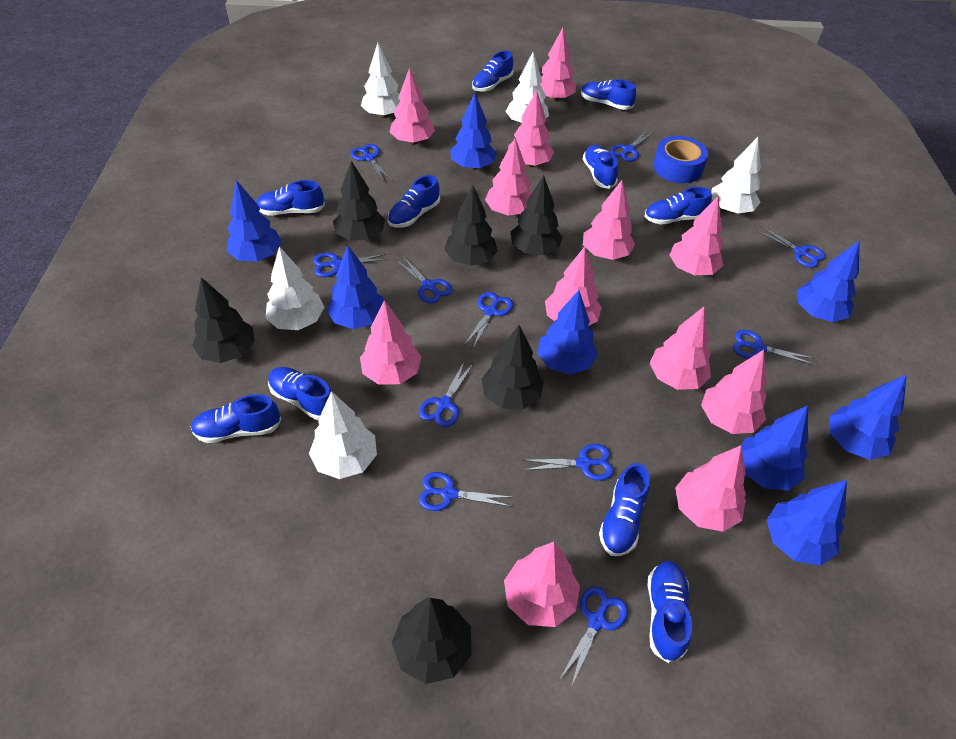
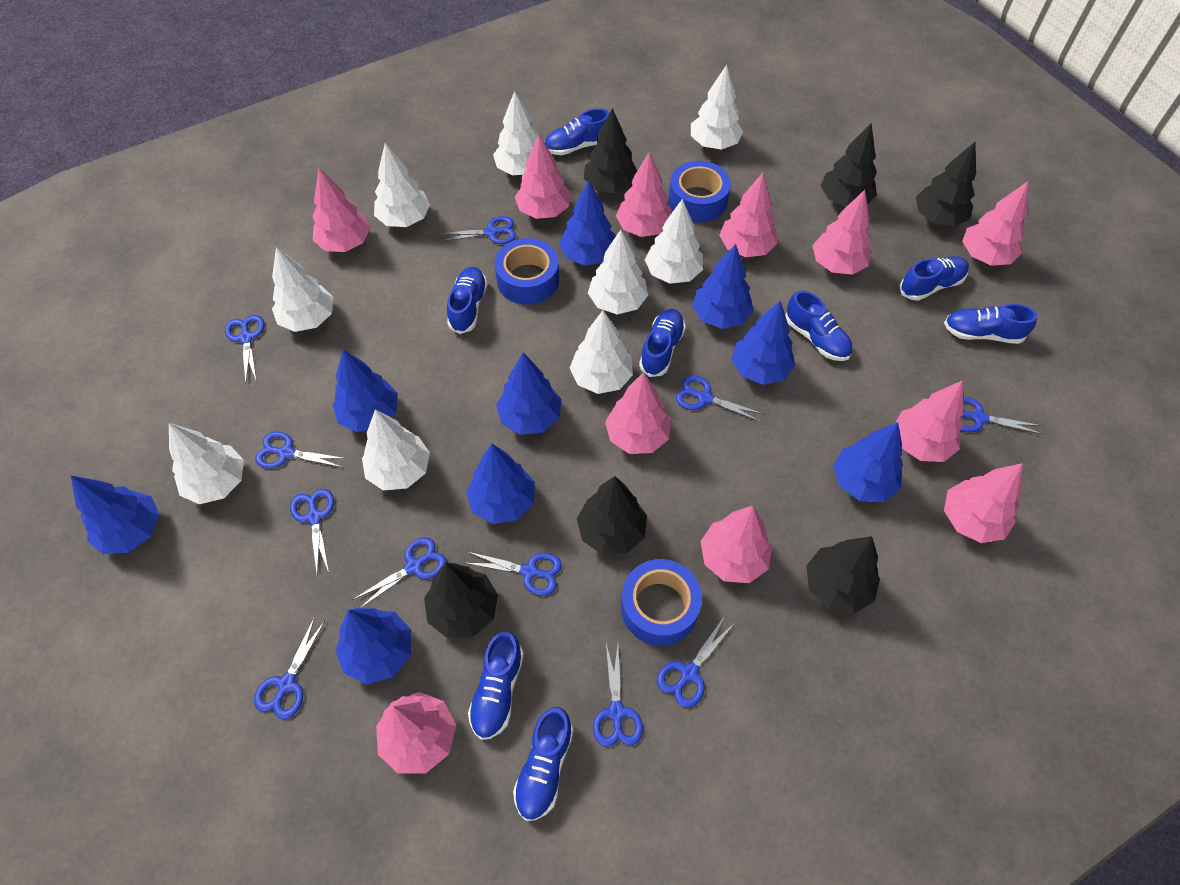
blue shoe: 10 -> 8
blue tape: 1 -> 3
blue tree: 8 -> 9
pink tree: 12 -> 11
white tree: 5 -> 9

